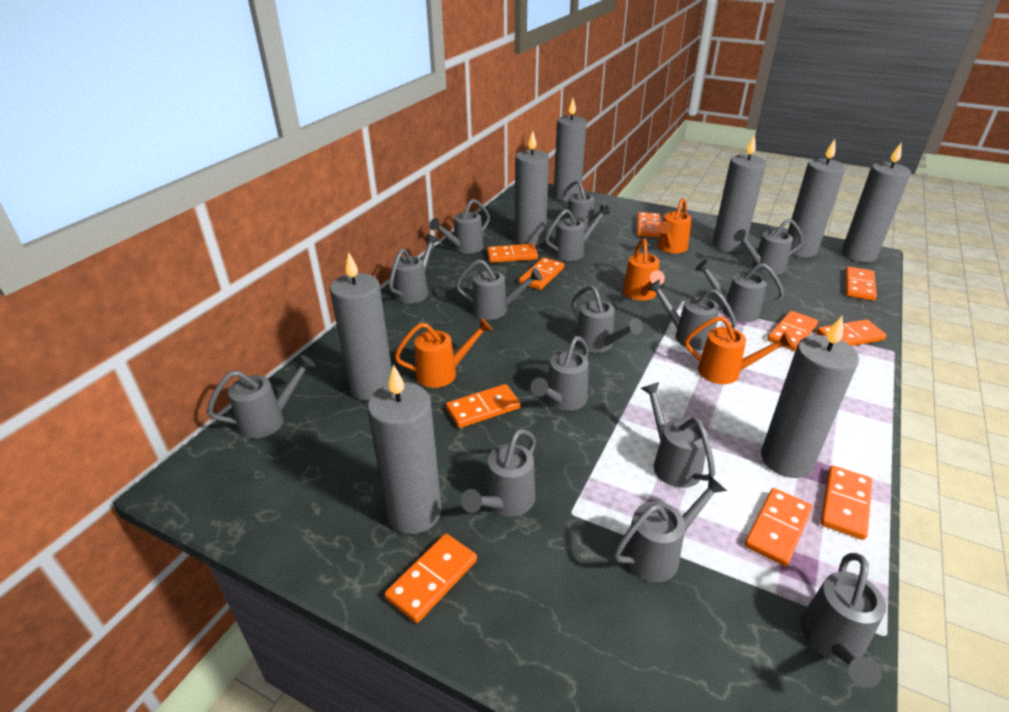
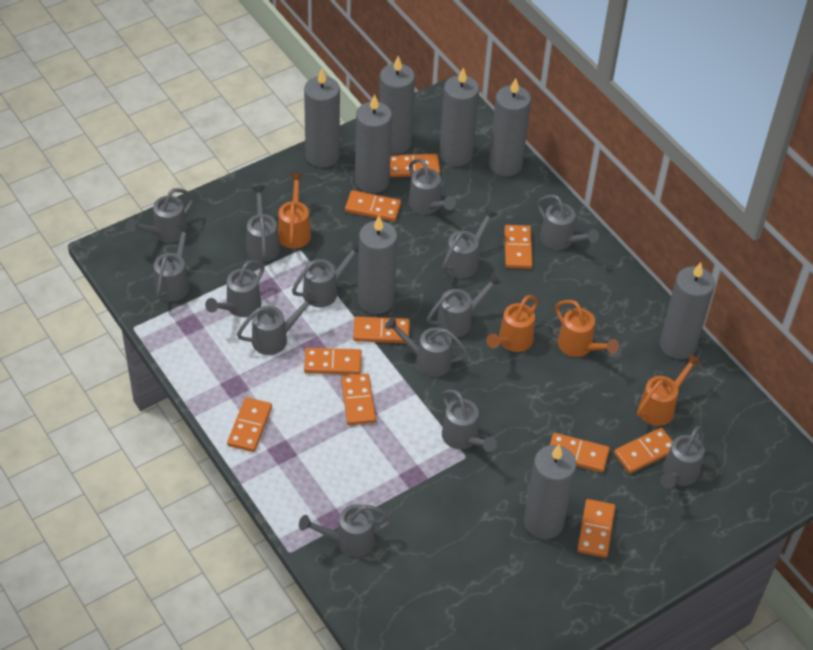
grey watering can: 15 -> 14

